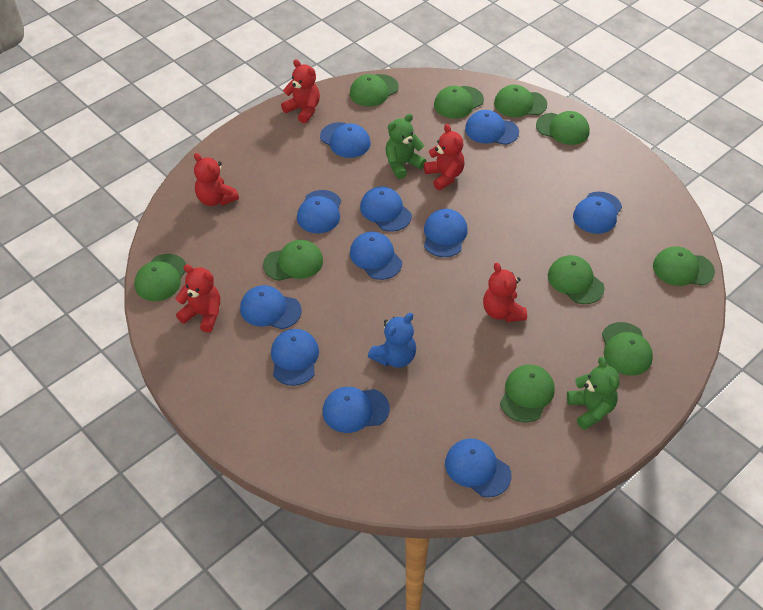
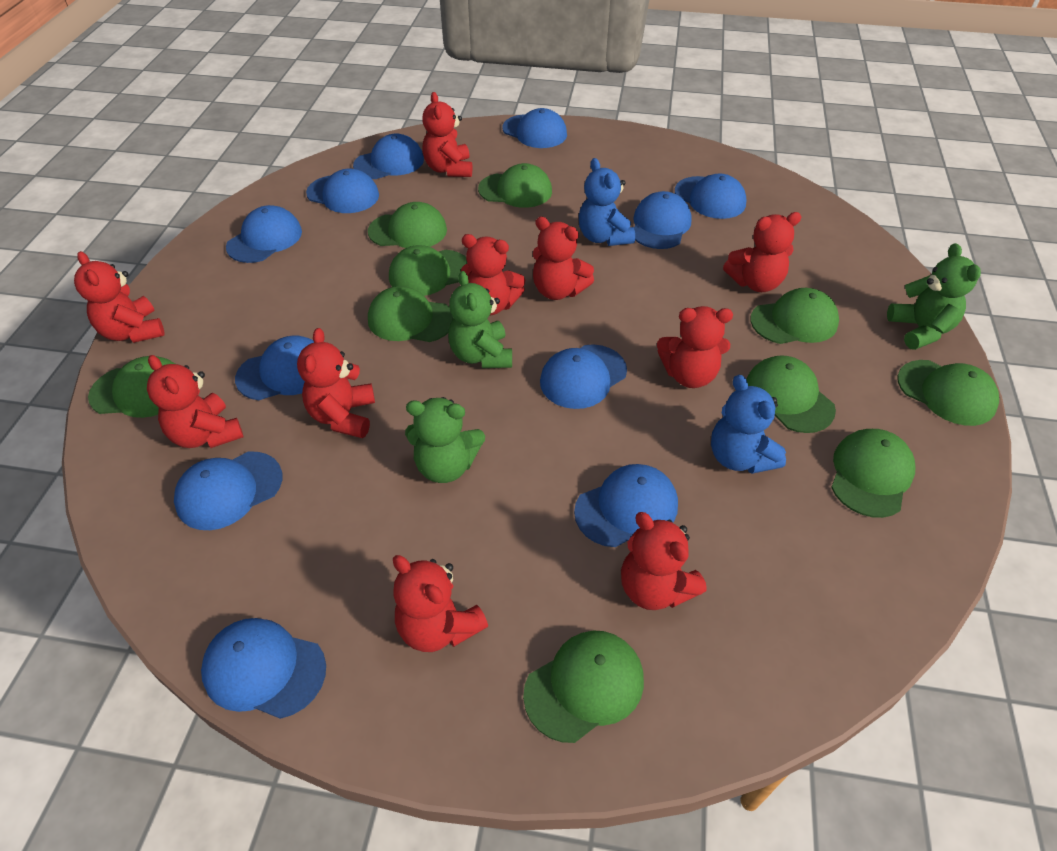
blue teddy bear: 1 -> 2
green teddy bear: 2 -> 3
red teddy bear: 5 -> 10

